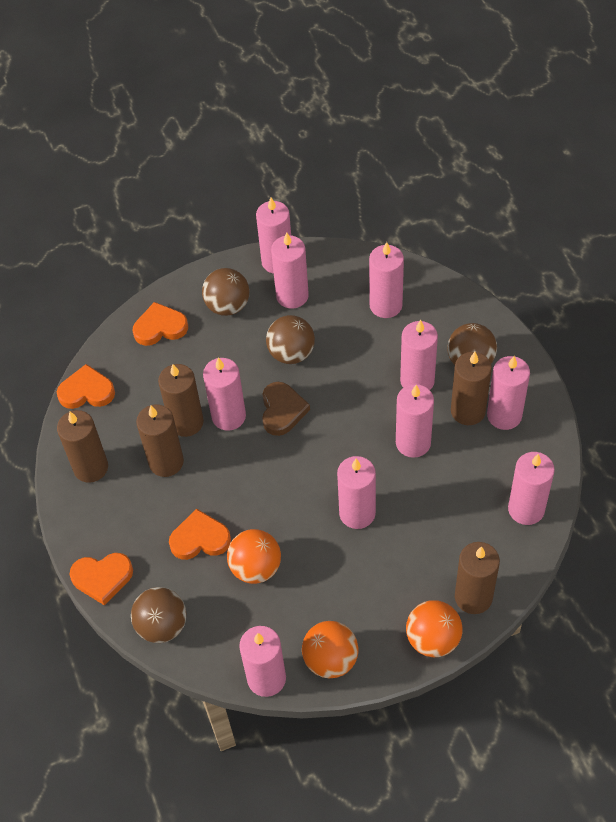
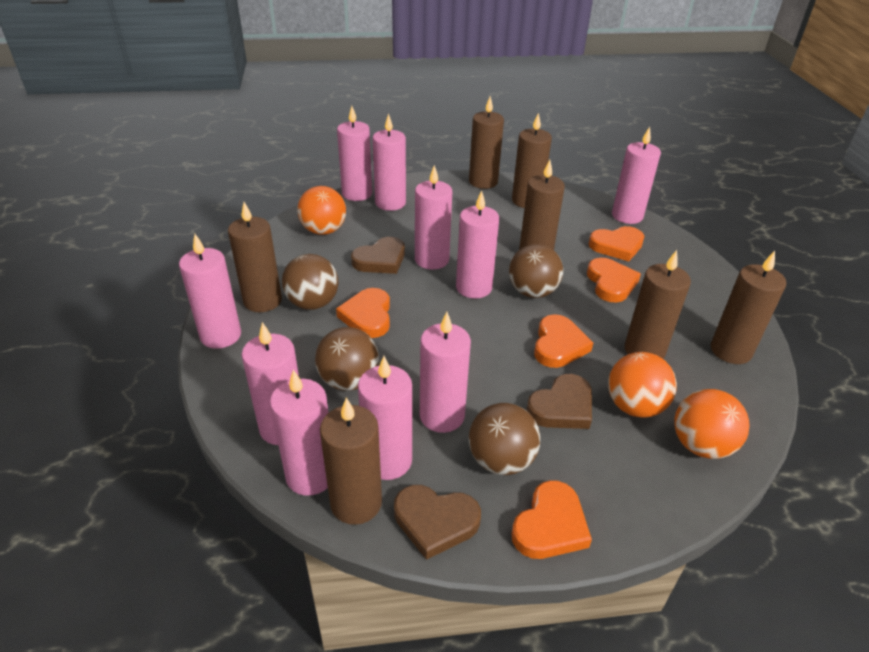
brown candle: 5 -> 7
brown heart: 1 -> 3
orange heart: 4 -> 5

